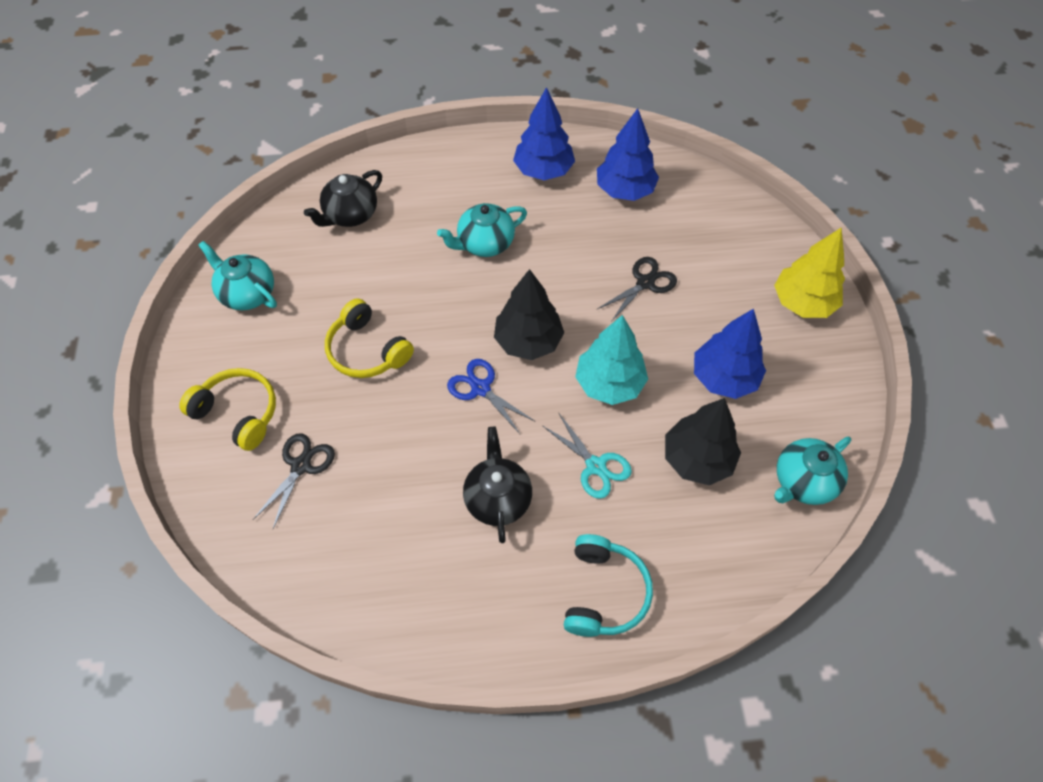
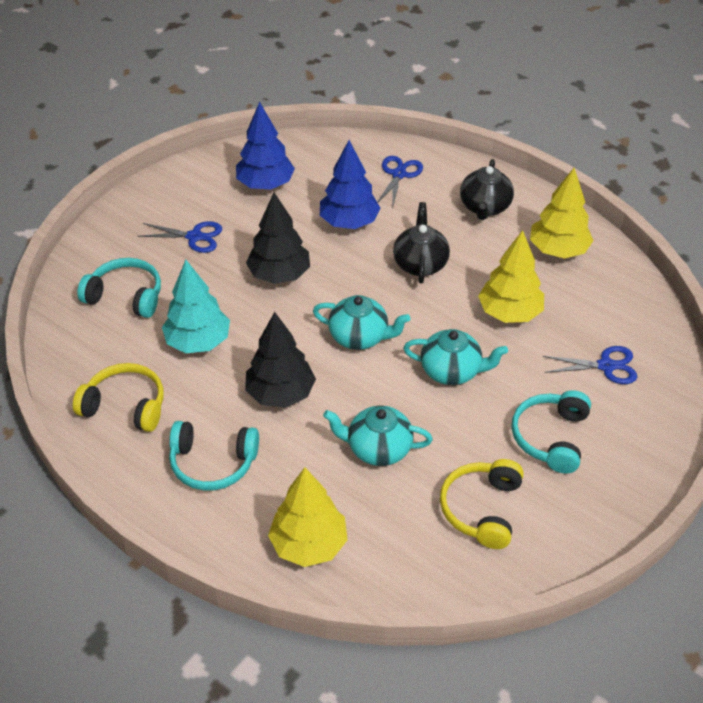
black scissors: 2 -> 0
blue scissors: 1 -> 3
blue tree: 3 -> 2
turquoise headphones: 1 -> 3
turquoise scissors: 1 -> 0
yellow tree: 1 -> 3

